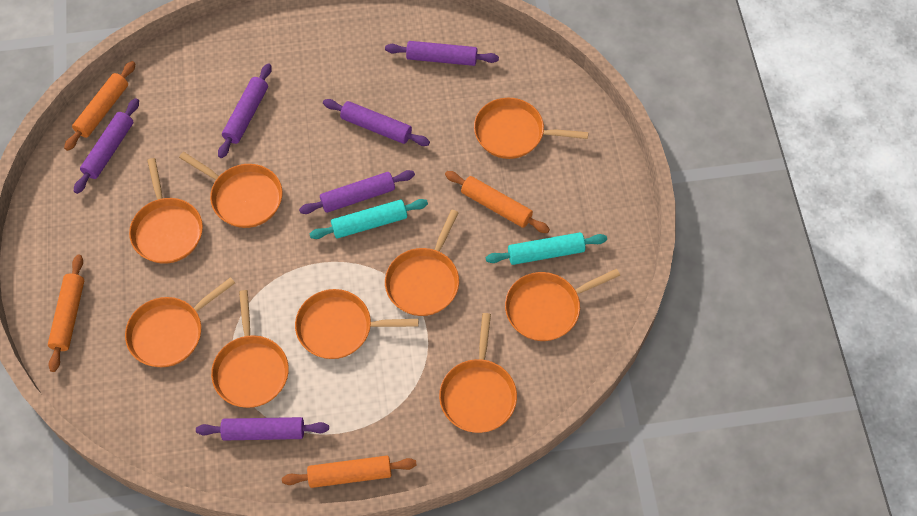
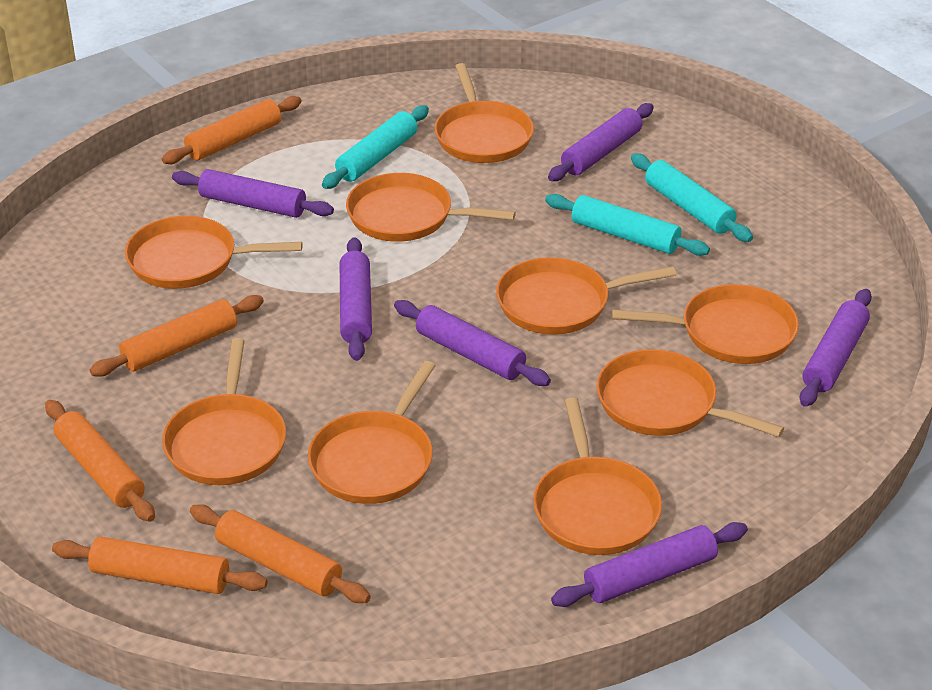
orange rolling pin: 4 -> 5
turquoise rolling pin: 2 -> 3

